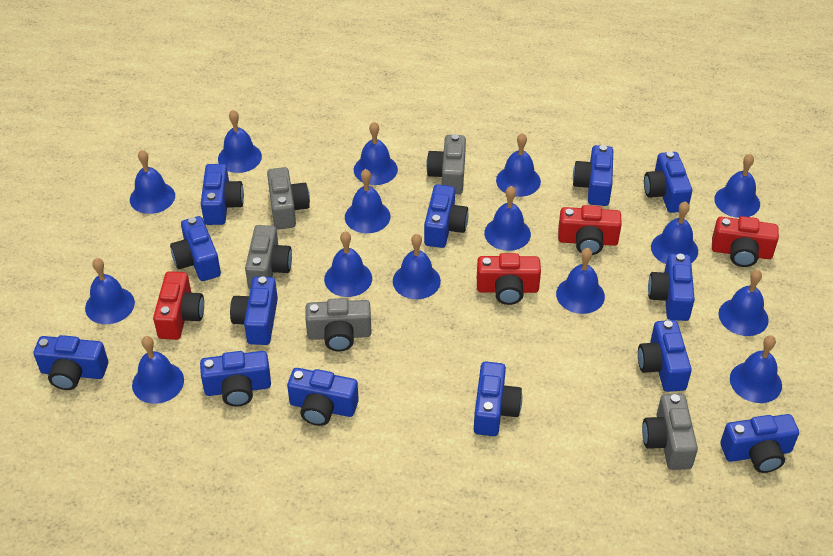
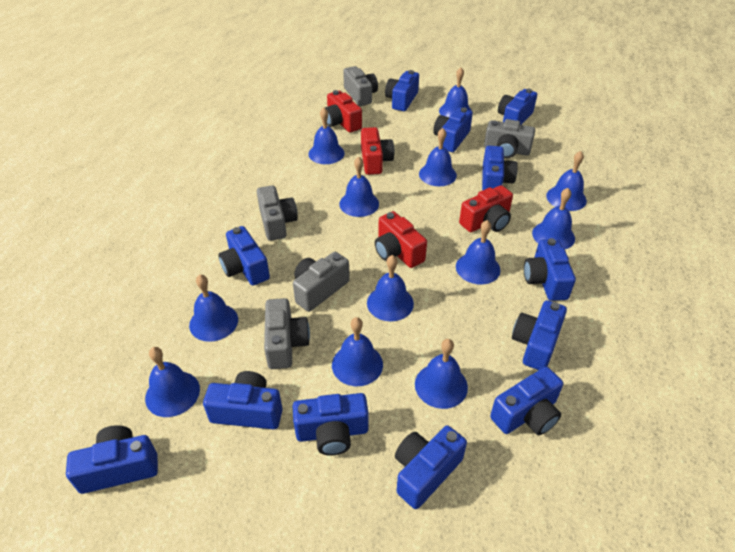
blue bell: 15 -> 12
blue camera: 13 -> 12

